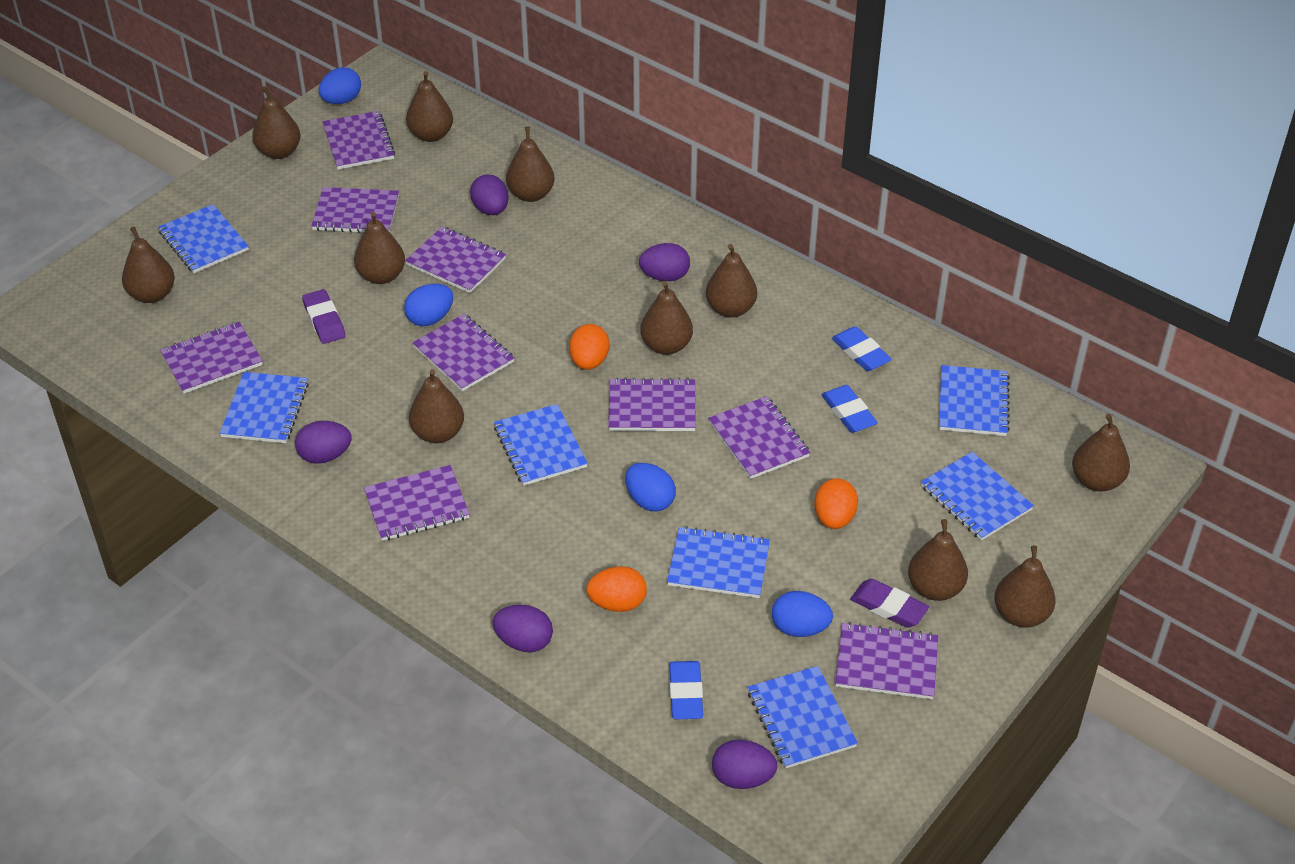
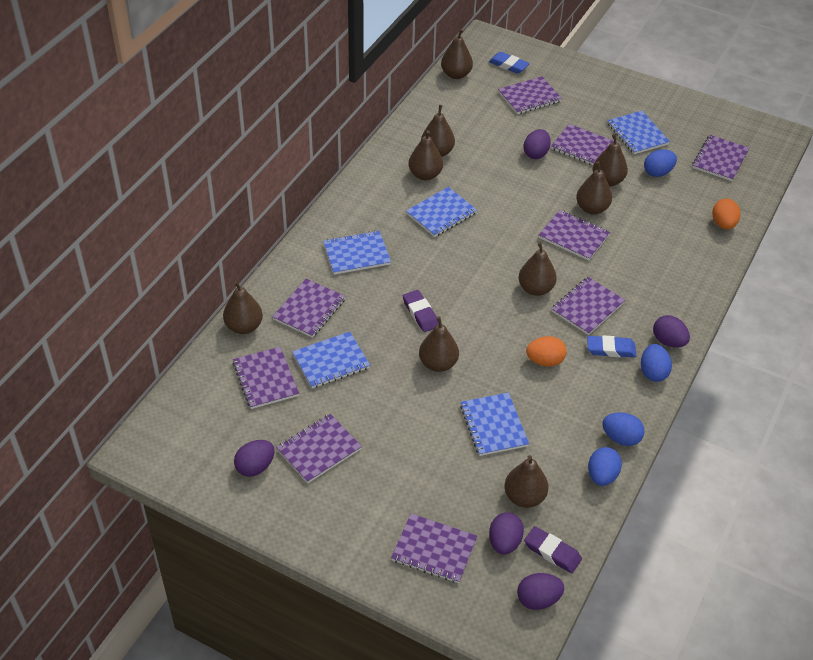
blue eraser: 3 -> 2
blue notebook: 7 -> 5
brown pear: 11 -> 9
orange egg: 3 -> 2

